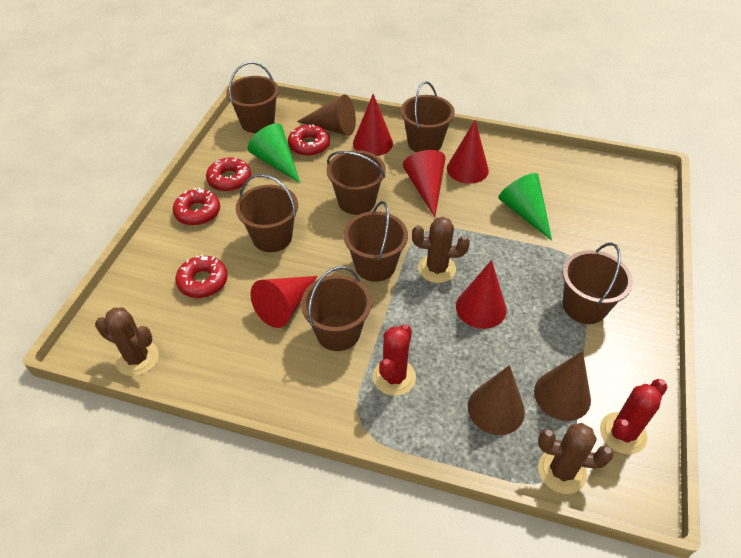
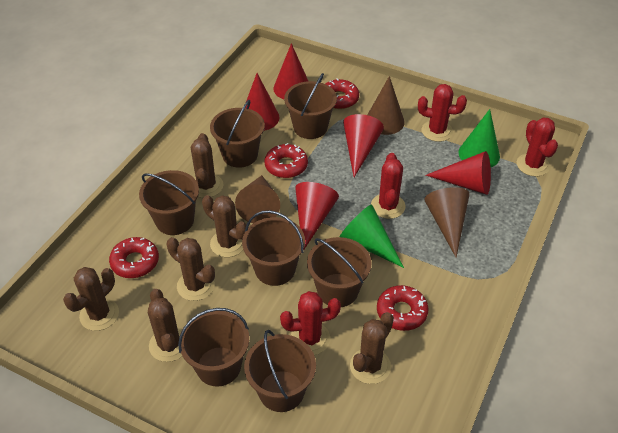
brown cactus: 3 -> 6
red cactus: 2 -> 4

